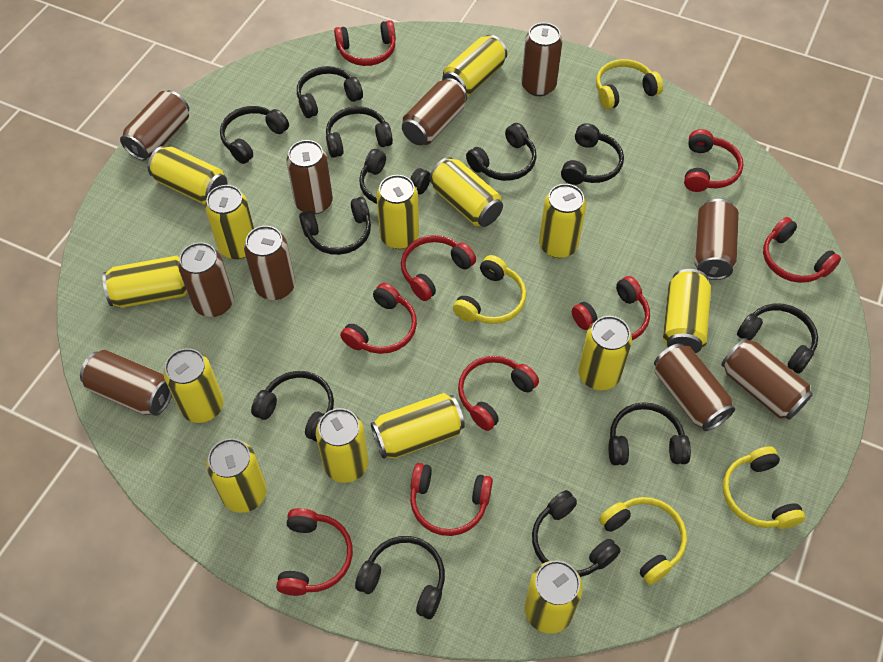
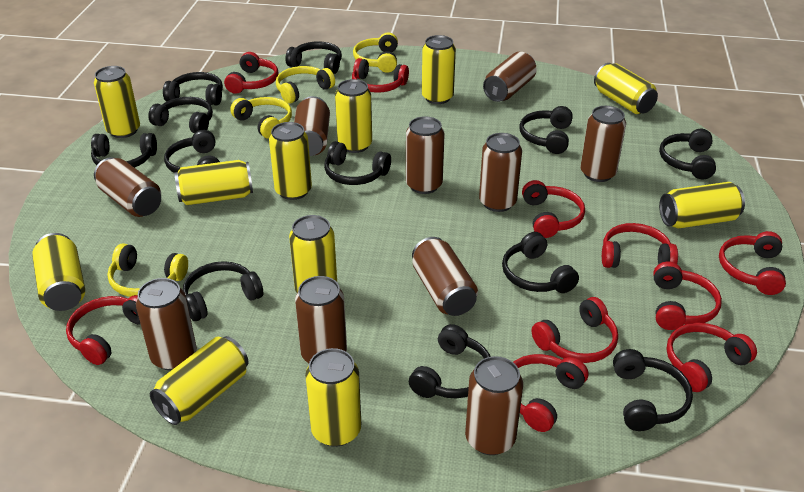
red headphones: 9 -> 10
yellow can: 14 -> 11

